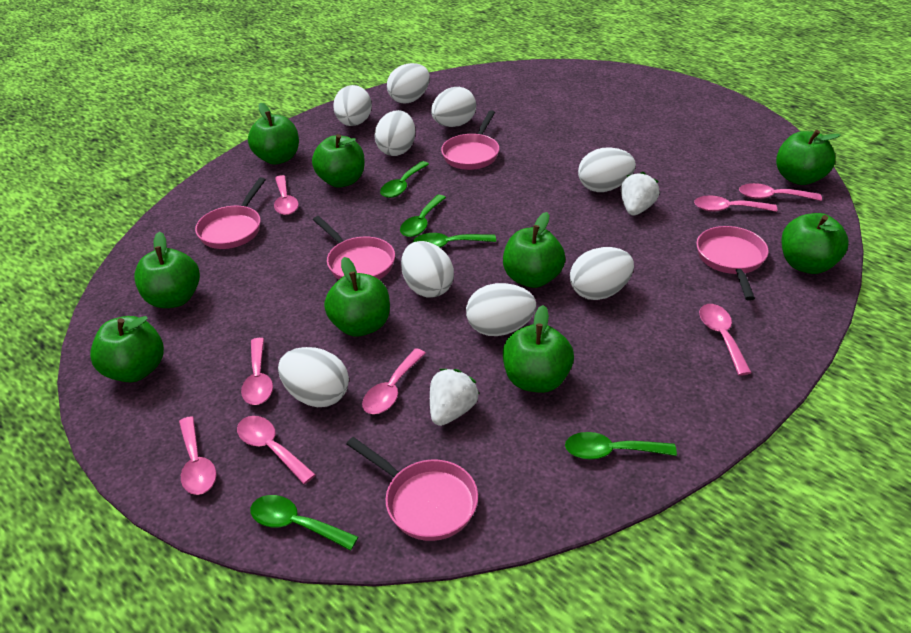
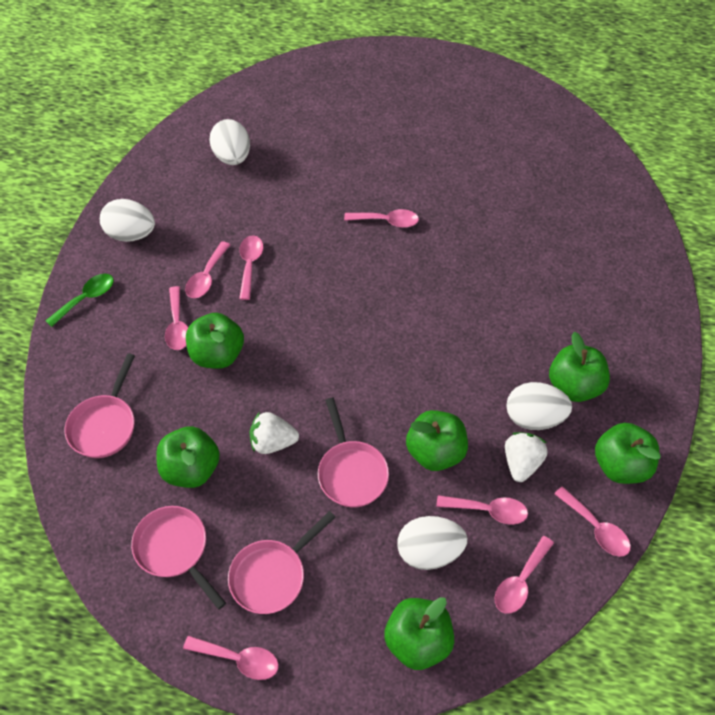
green apple: 9 -> 6
green spoon: 5 -> 1
pink pan: 5 -> 4
white egg: 9 -> 4

